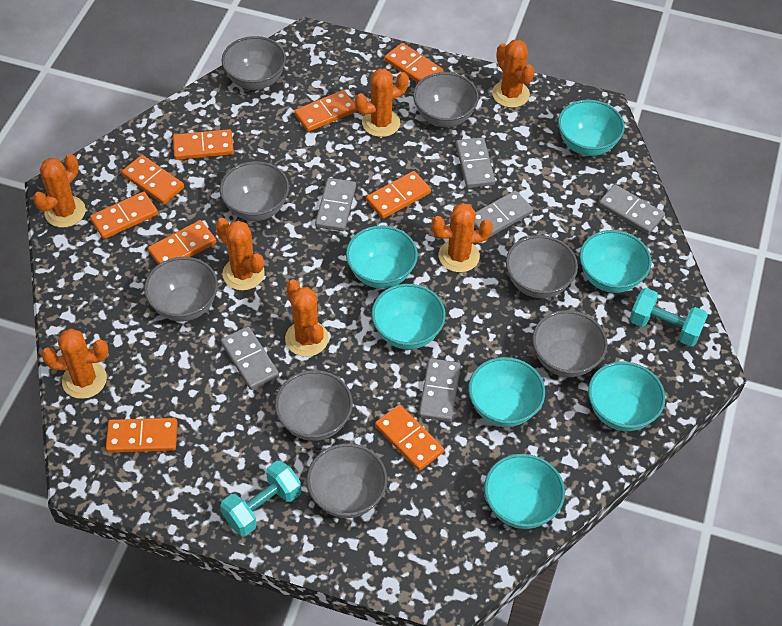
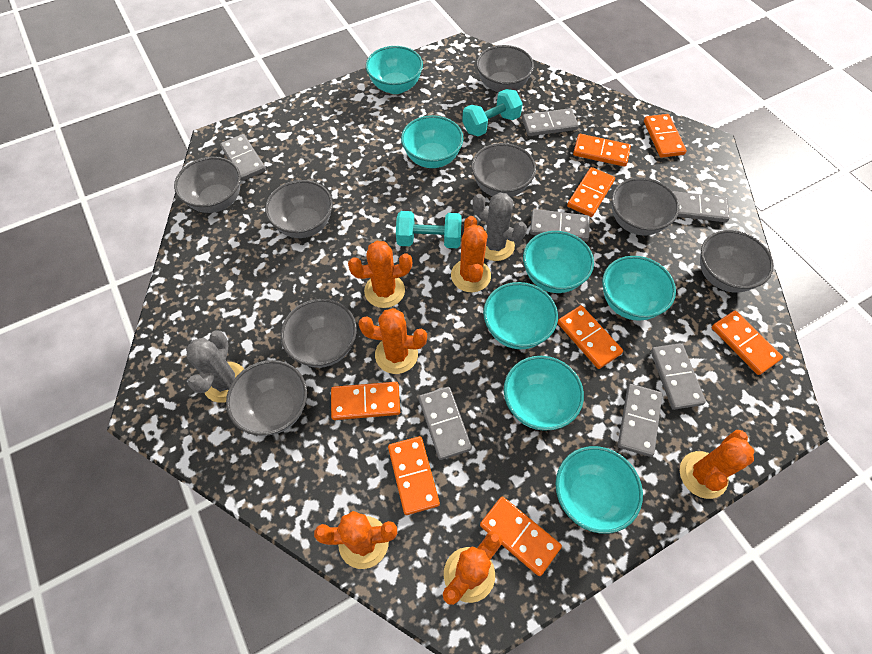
grey cactus: 0 -> 2
grey domino: 6 -> 7
orange cactus: 7 -> 6
orange domino: 9 -> 8

